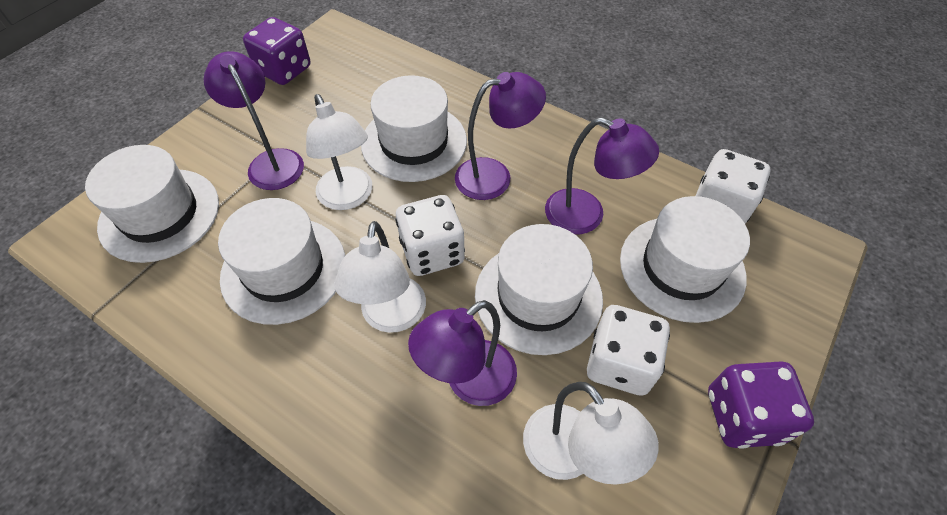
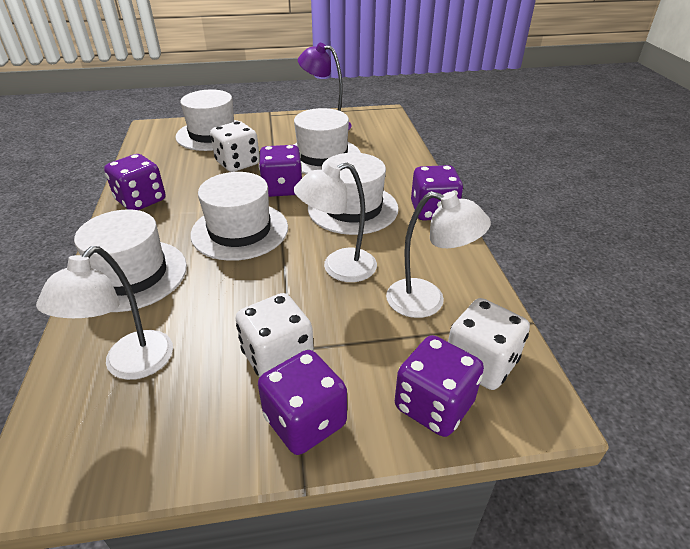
purple dice: 2 -> 5
purple lamp: 4 -> 1

